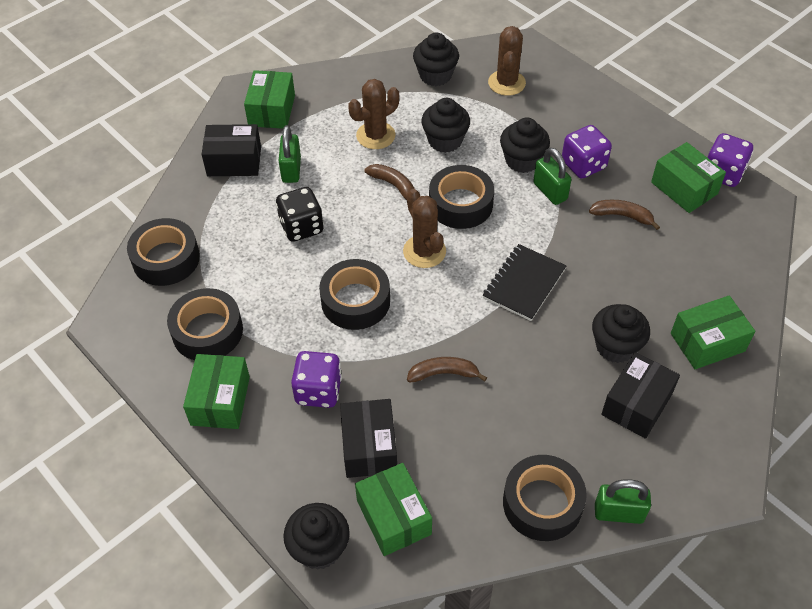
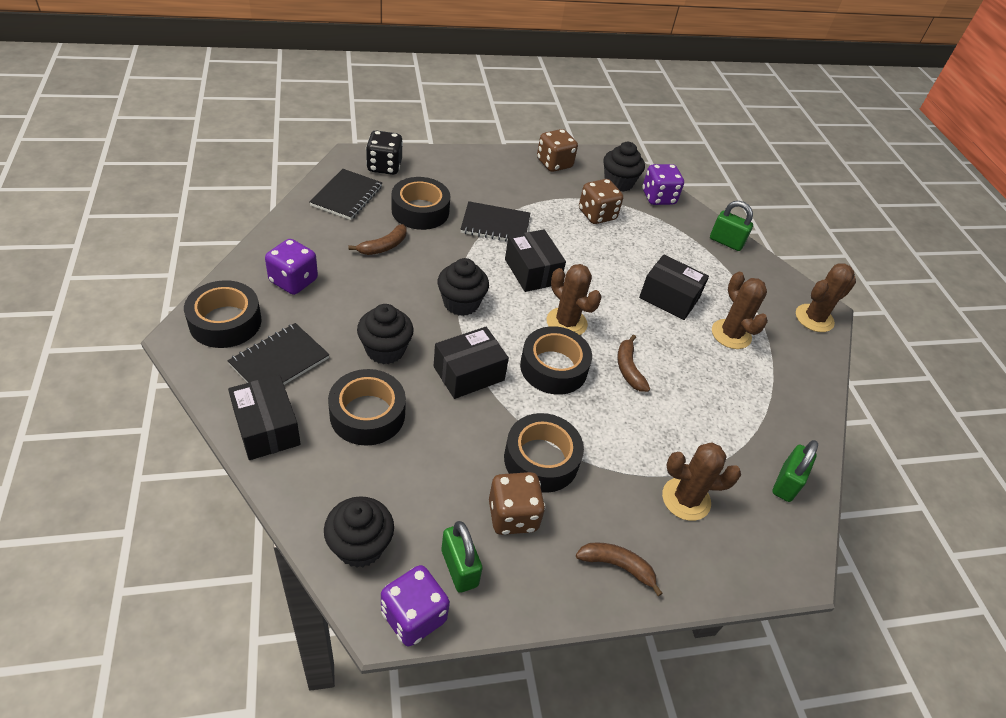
black box: 3 -> 4
black cupcake: 5 -> 4
black notebook: 1 -> 3
brown cactus: 3 -> 4
brown dice: 0 -> 3
green box: 5 -> 0

